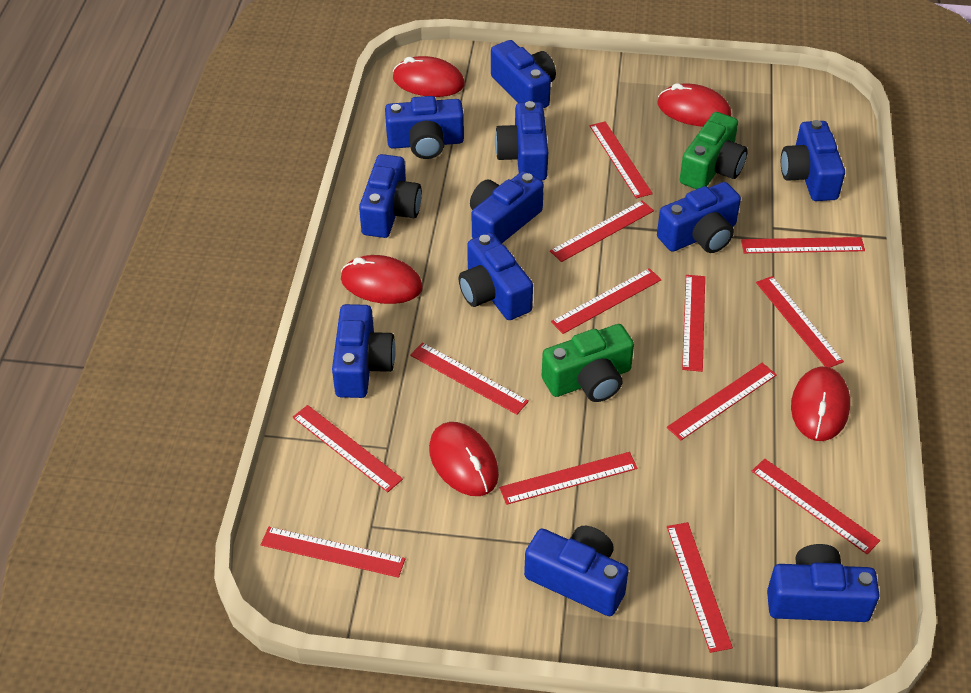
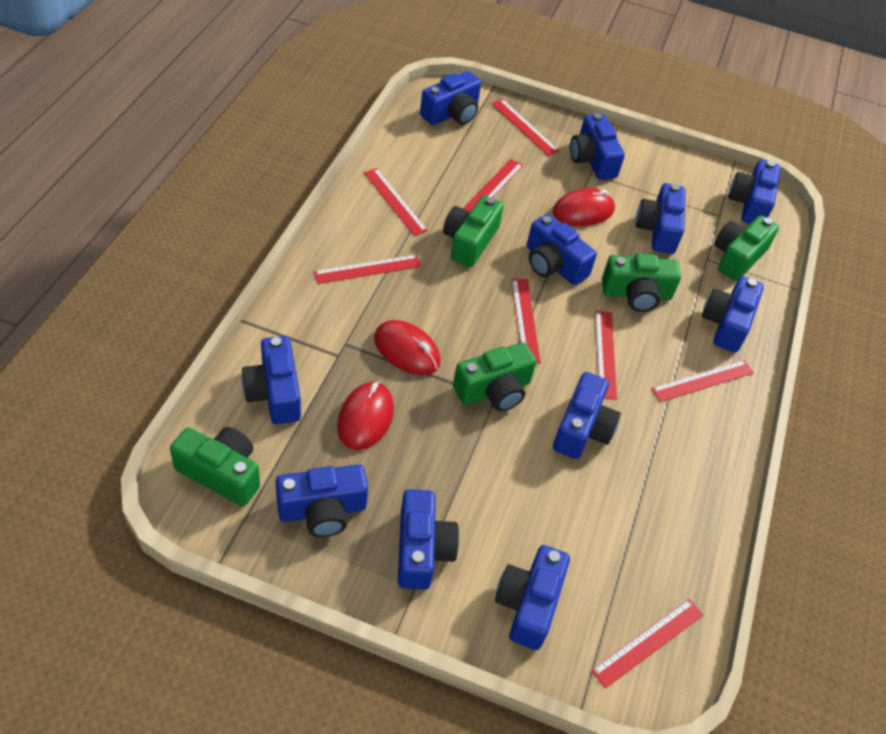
green camera: 2 -> 5
red mouse: 5 -> 3
red ruler: 13 -> 8

